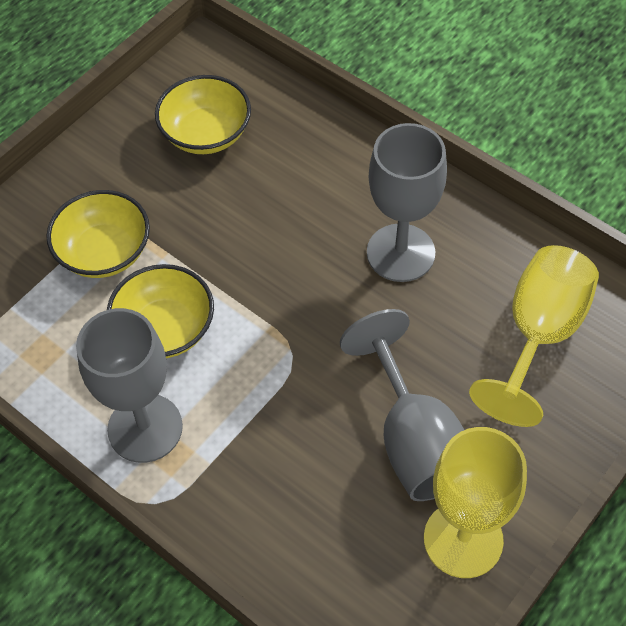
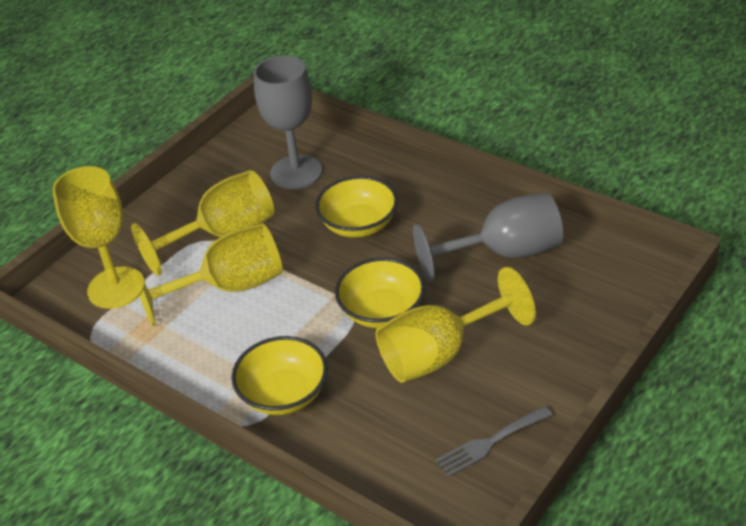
grey fork: 0 -> 1
grey goblet: 3 -> 2
yellow goblet: 2 -> 4

